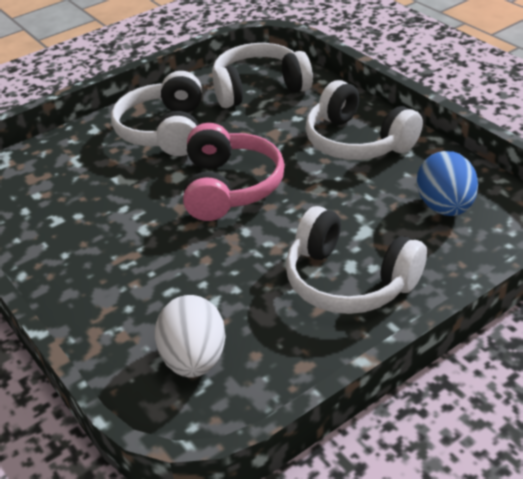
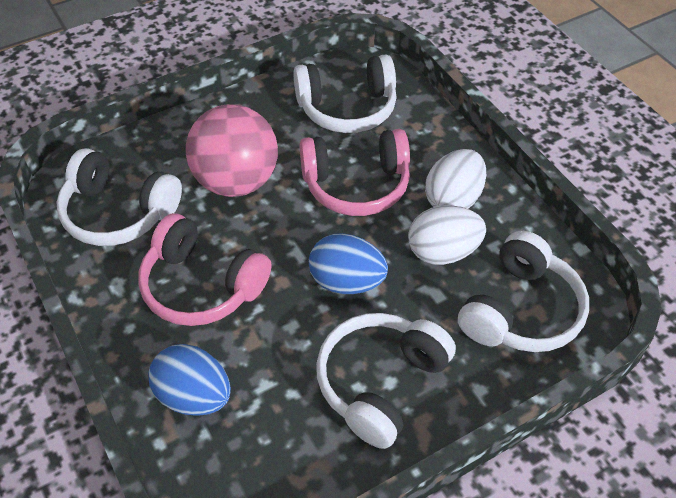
blue egg: 1 -> 2
pink ball: 0 -> 1
pink headphones: 1 -> 2
white egg: 1 -> 2

